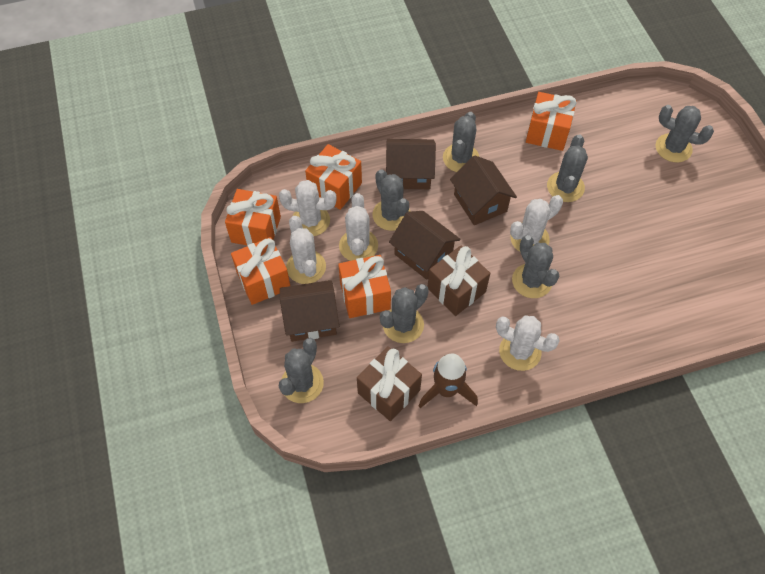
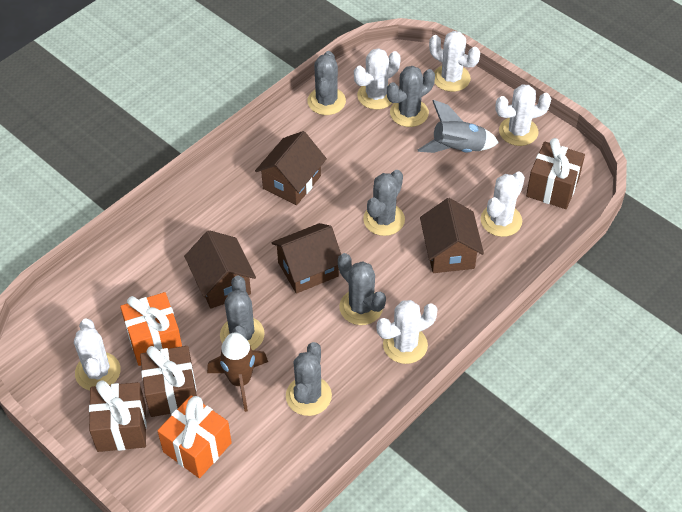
brown gift: 2 -> 3
grey cactus: 7 -> 6
grey rocket: 0 -> 1
orange gift: 5 -> 2
white cactus: 5 -> 6

